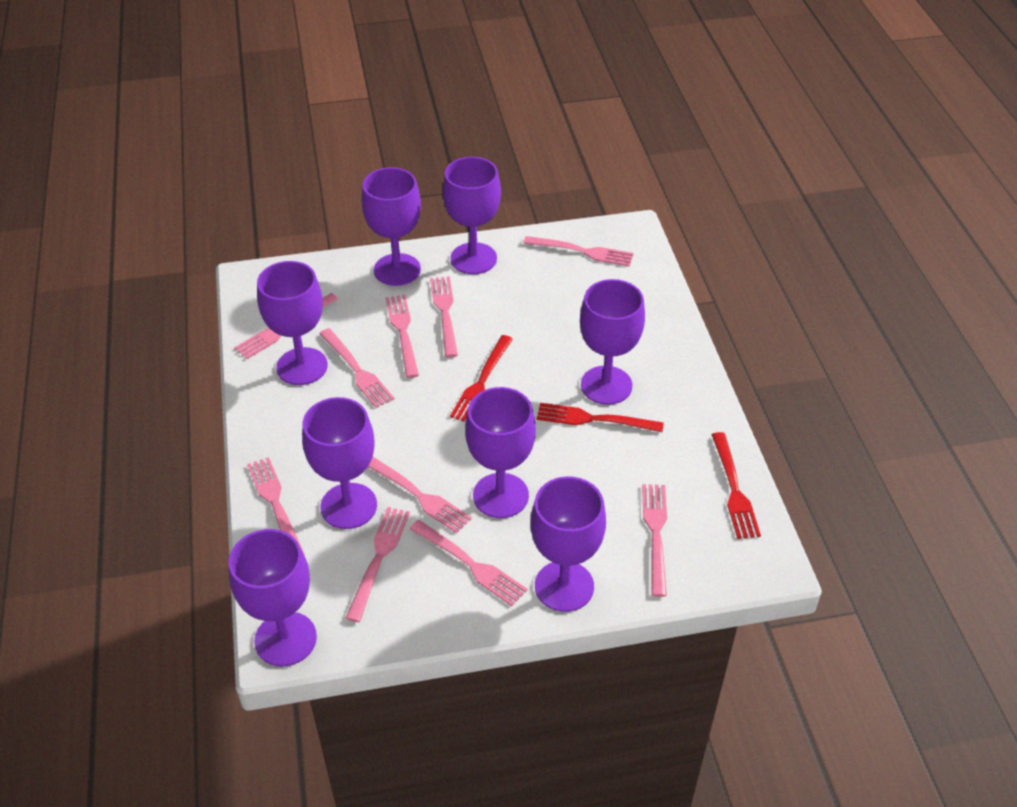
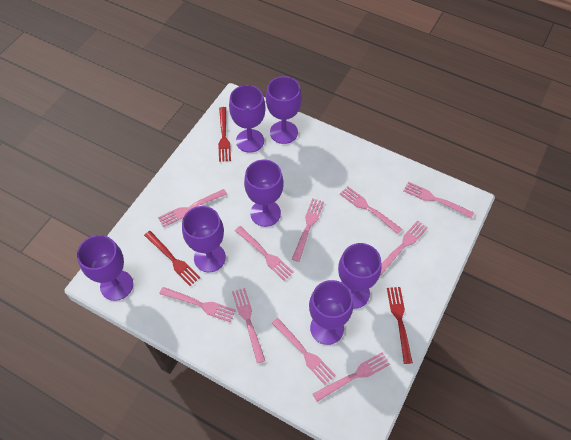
purple goblet: 8 -> 7

